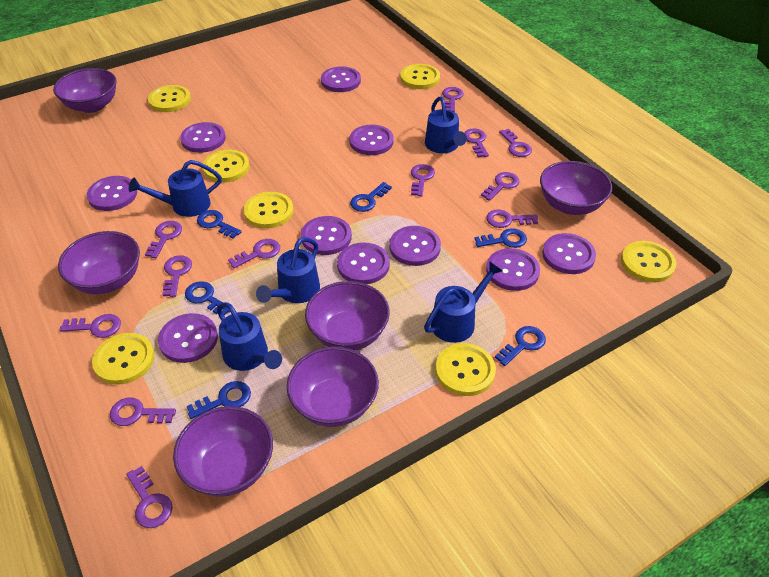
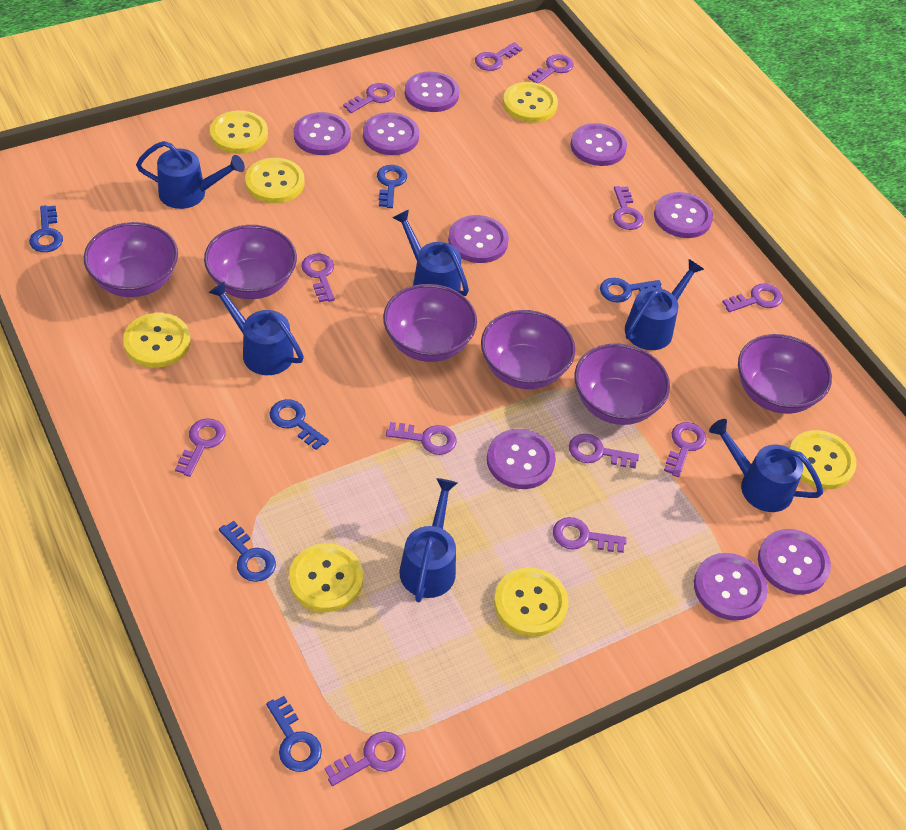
blue watering can: 5 -> 6
purple button: 10 -> 9

